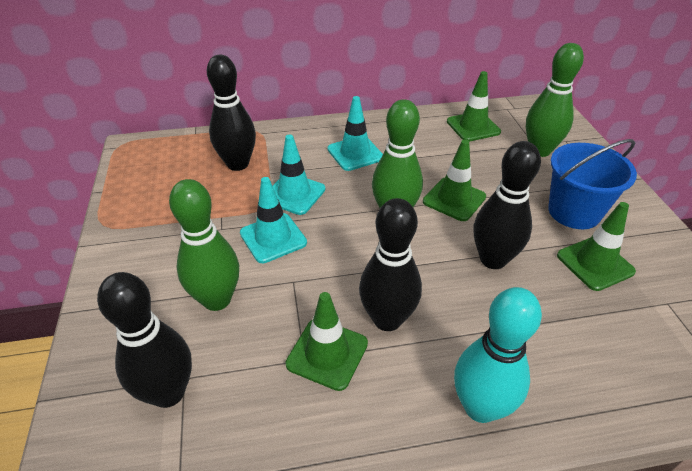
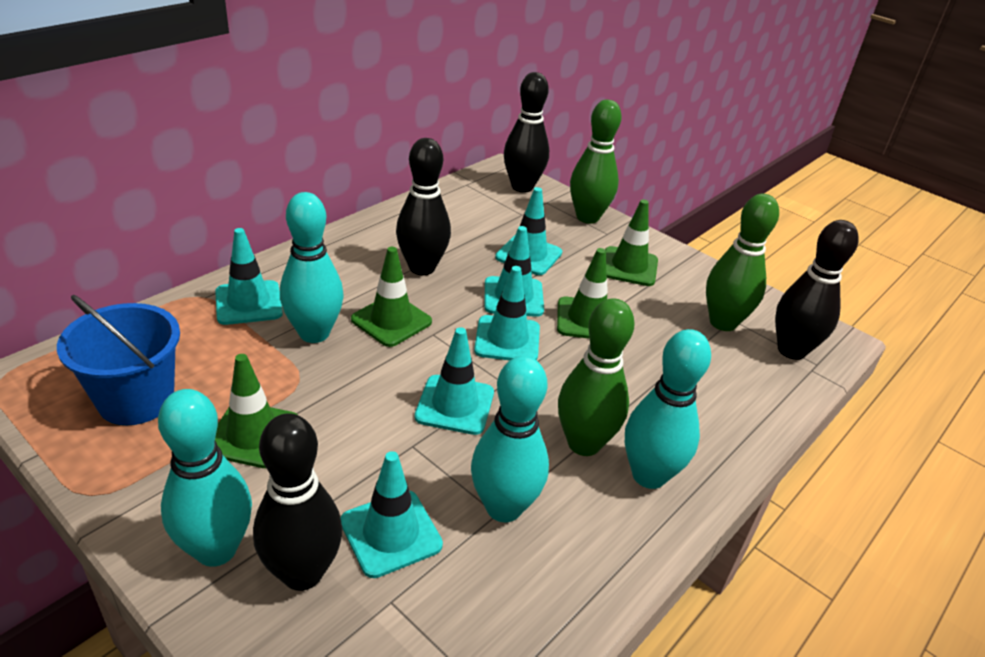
turquoise bowling pin: 1 -> 4
turquoise traffic cone: 3 -> 6

